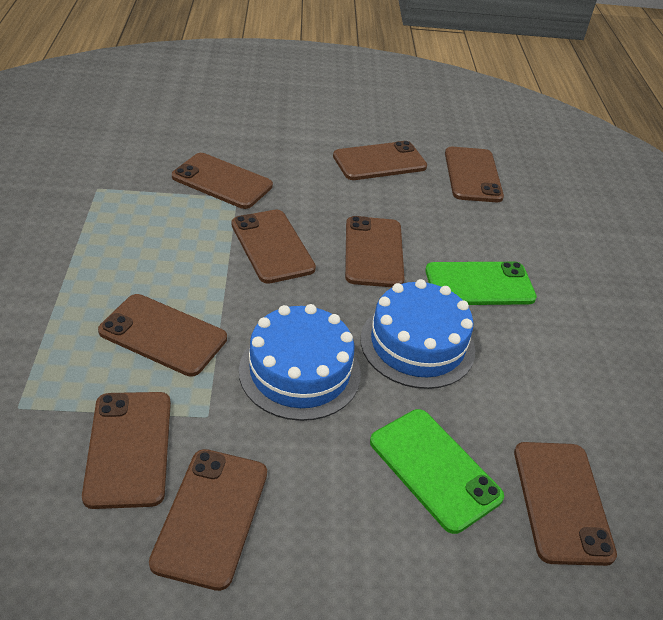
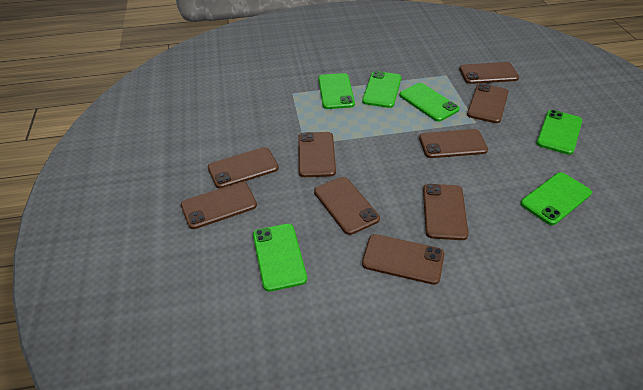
blue cake: 2 -> 0
green phone: 2 -> 6

